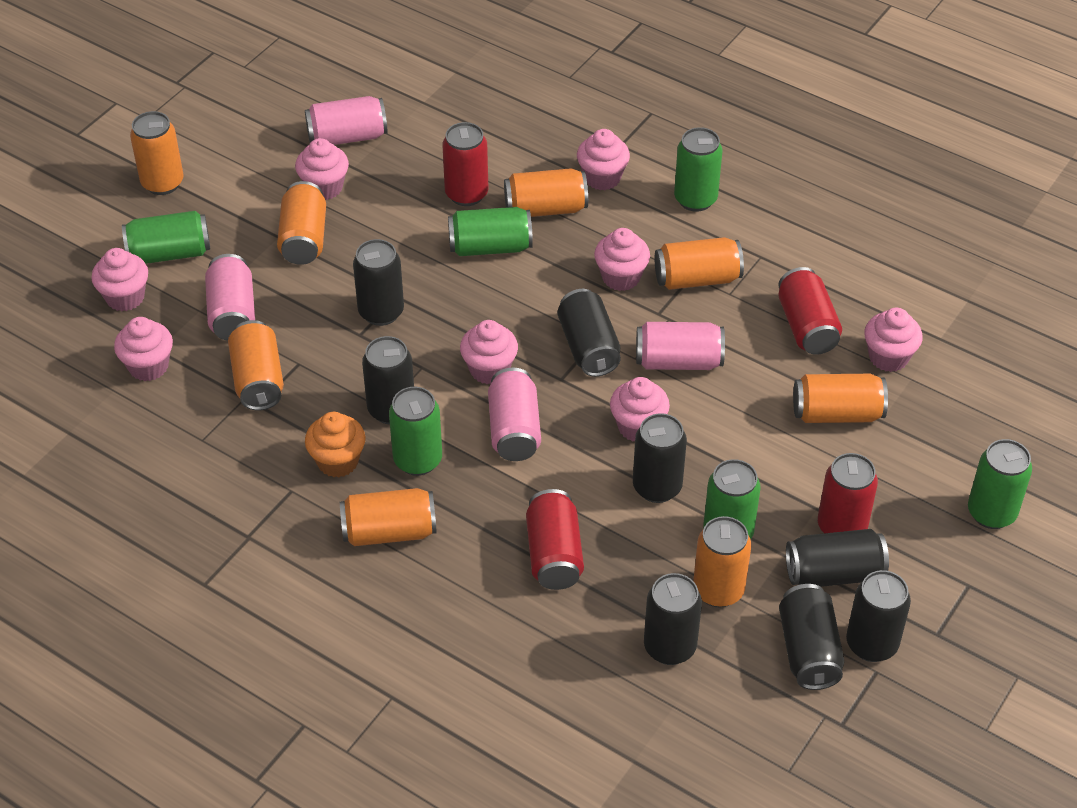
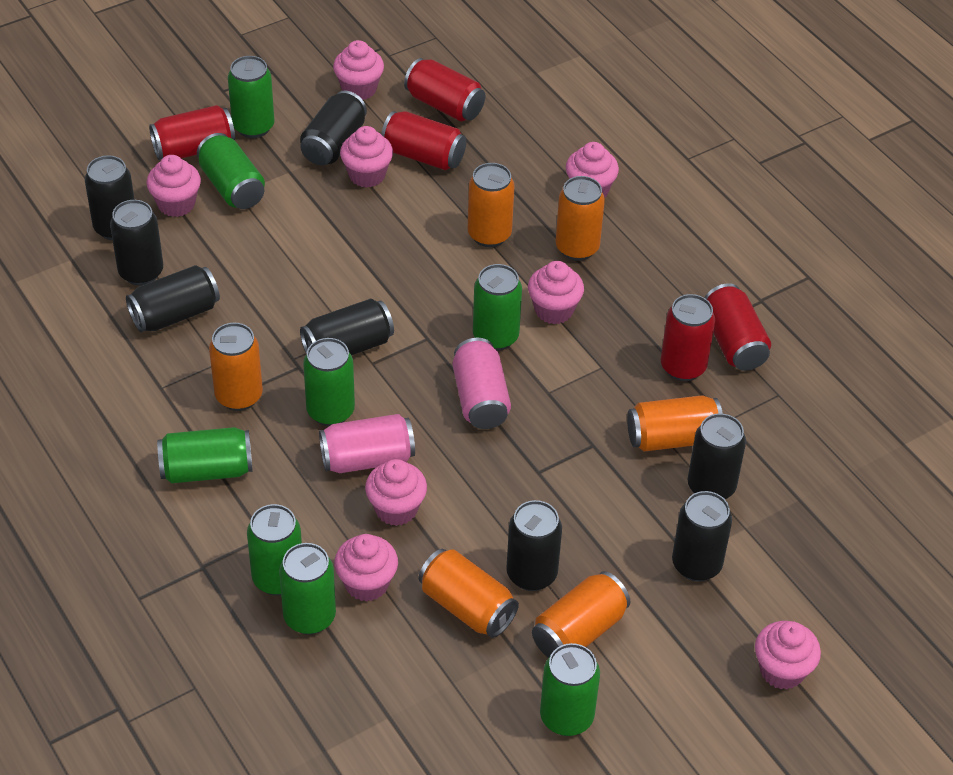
green can: 6 -> 8
orange can: 8 -> 6
orange cupcake: 1 -> 0
pink can: 4 -> 2
red can: 4 -> 5

